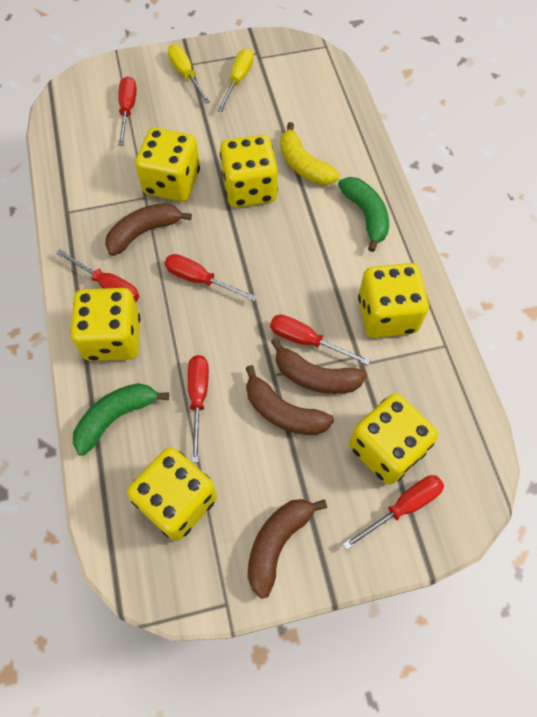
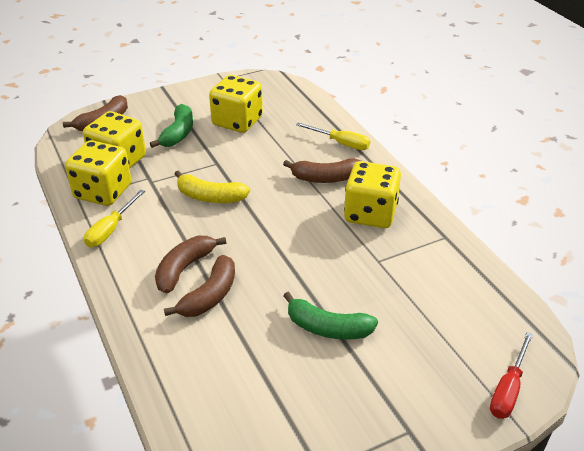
red screwdriver: 6 -> 1
yellow dice: 6 -> 4

